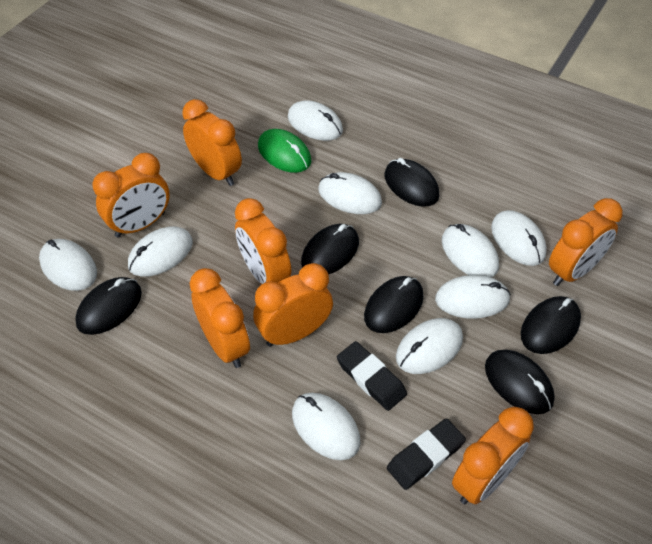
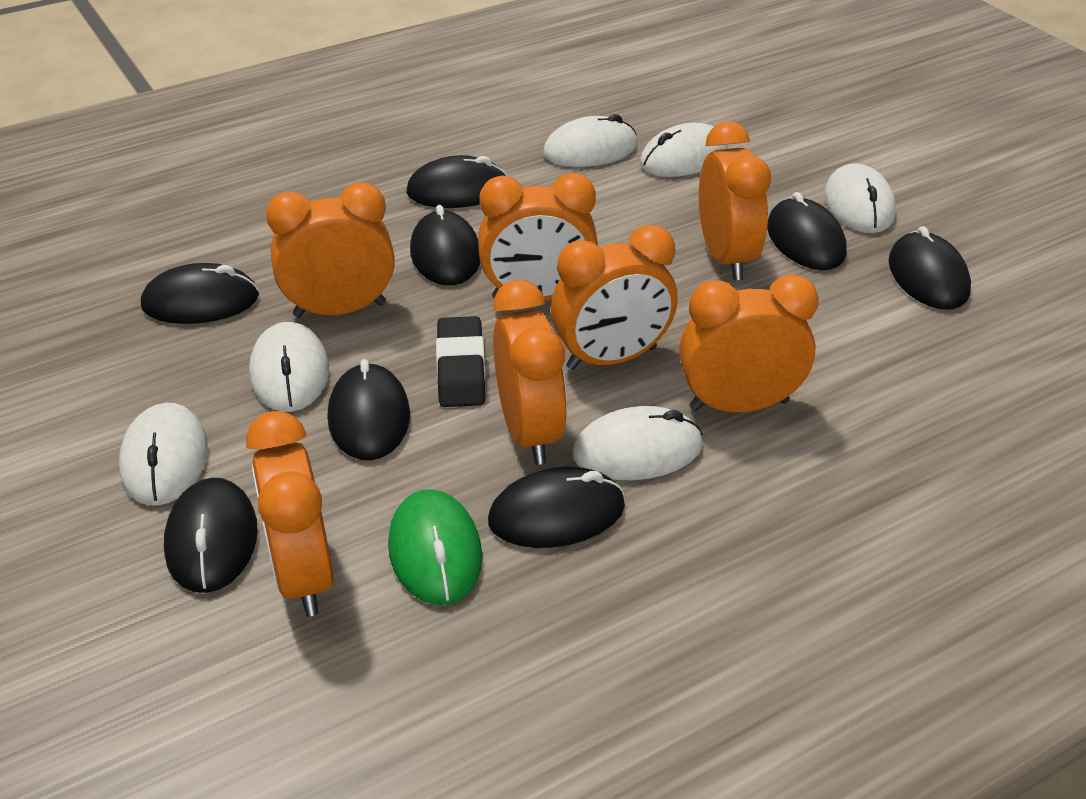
black eraser: 2 -> 1
black mouse: 6 -> 8
white mouse: 9 -> 6

